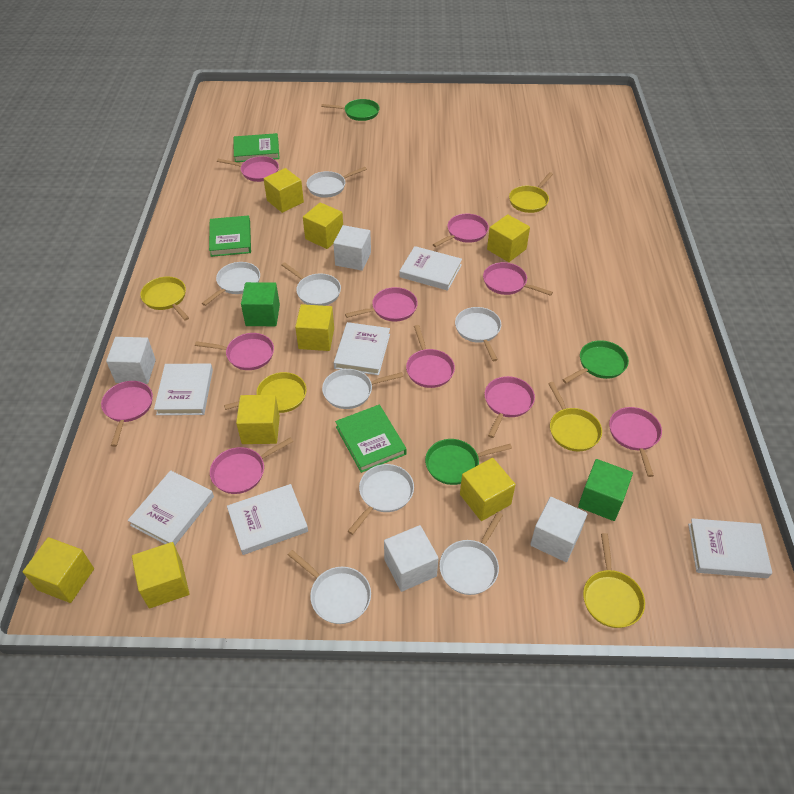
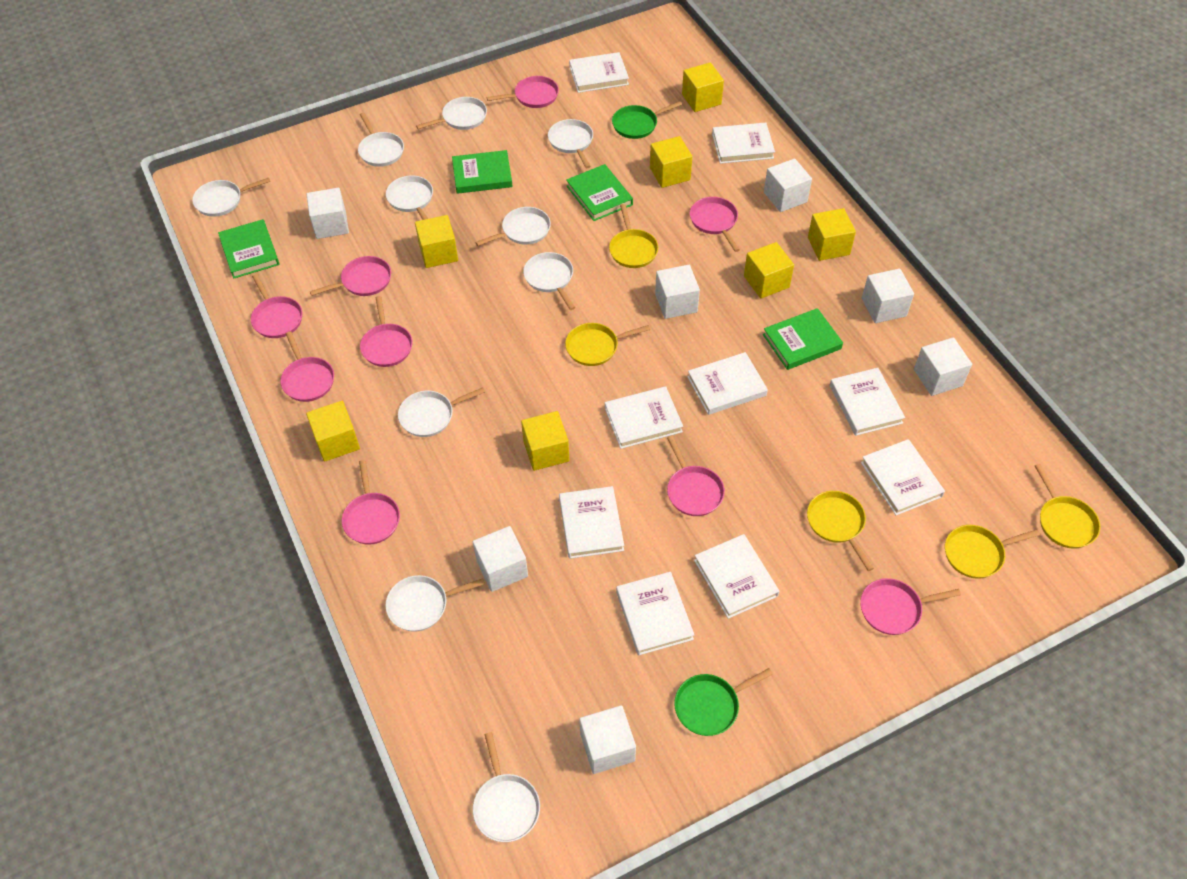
green book: 3 -> 4
green cube: 2 -> 0
green pan: 3 -> 2
pink pan: 10 -> 9
white book: 6 -> 9
white cube: 4 -> 7
white pan: 8 -> 10
yellow cube: 8 -> 7

